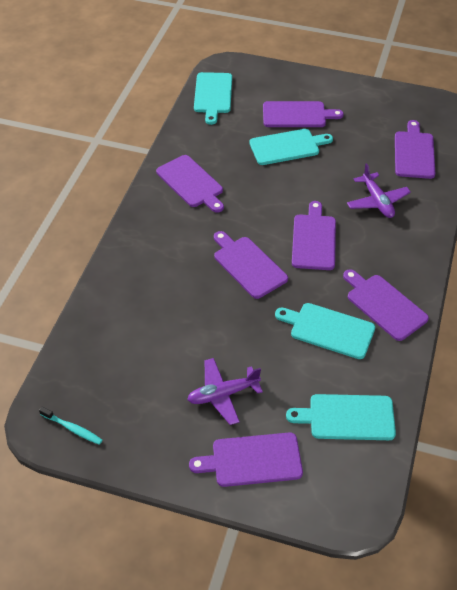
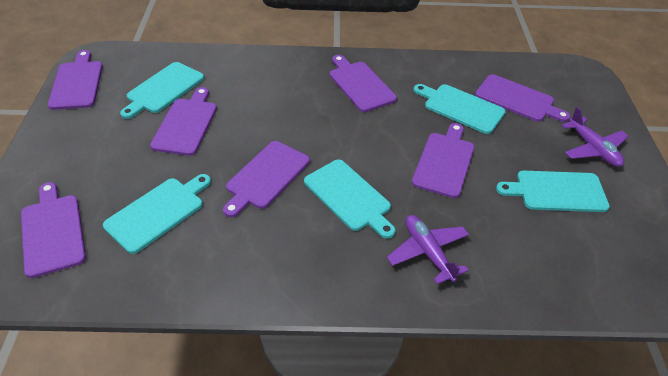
turquoise cutting board: 4 -> 5
turquoise toothbrush: 1 -> 0

